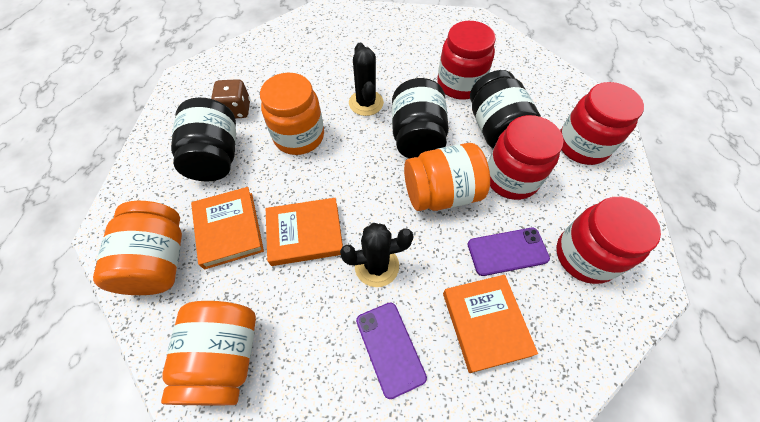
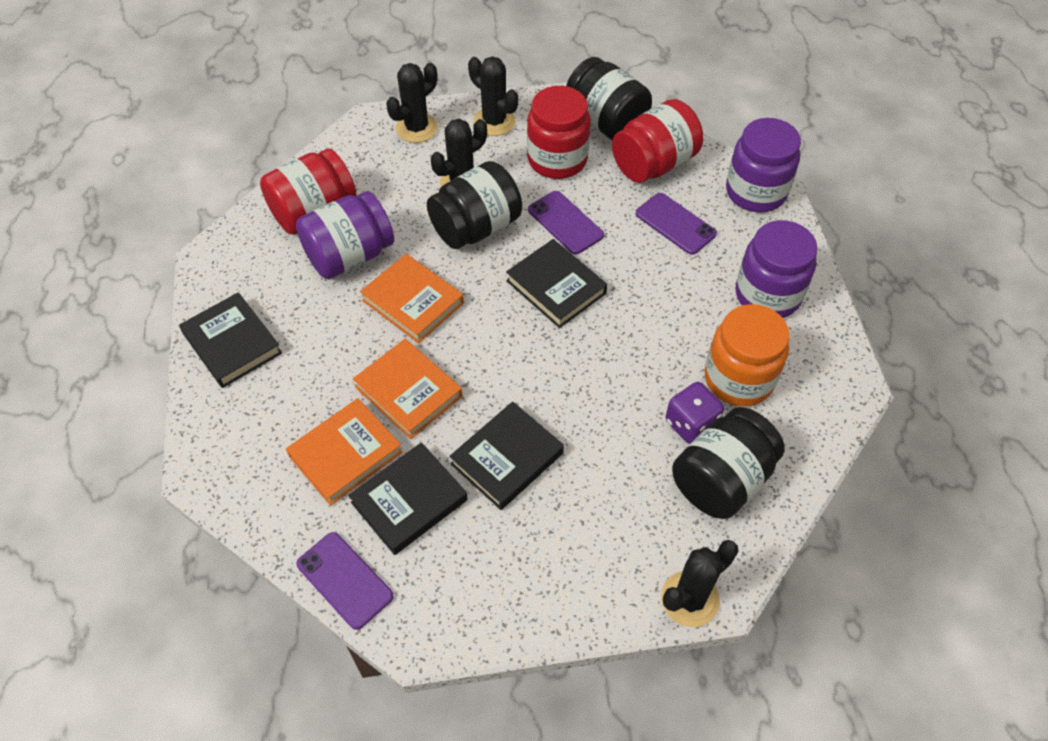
black book: 0 -> 4
black cactus: 2 -> 4
brown dice: 1 -> 0
orange jar: 4 -> 1
purple dice: 0 -> 1
purple jar: 0 -> 3
purple phone: 2 -> 3
red jar: 4 -> 3

